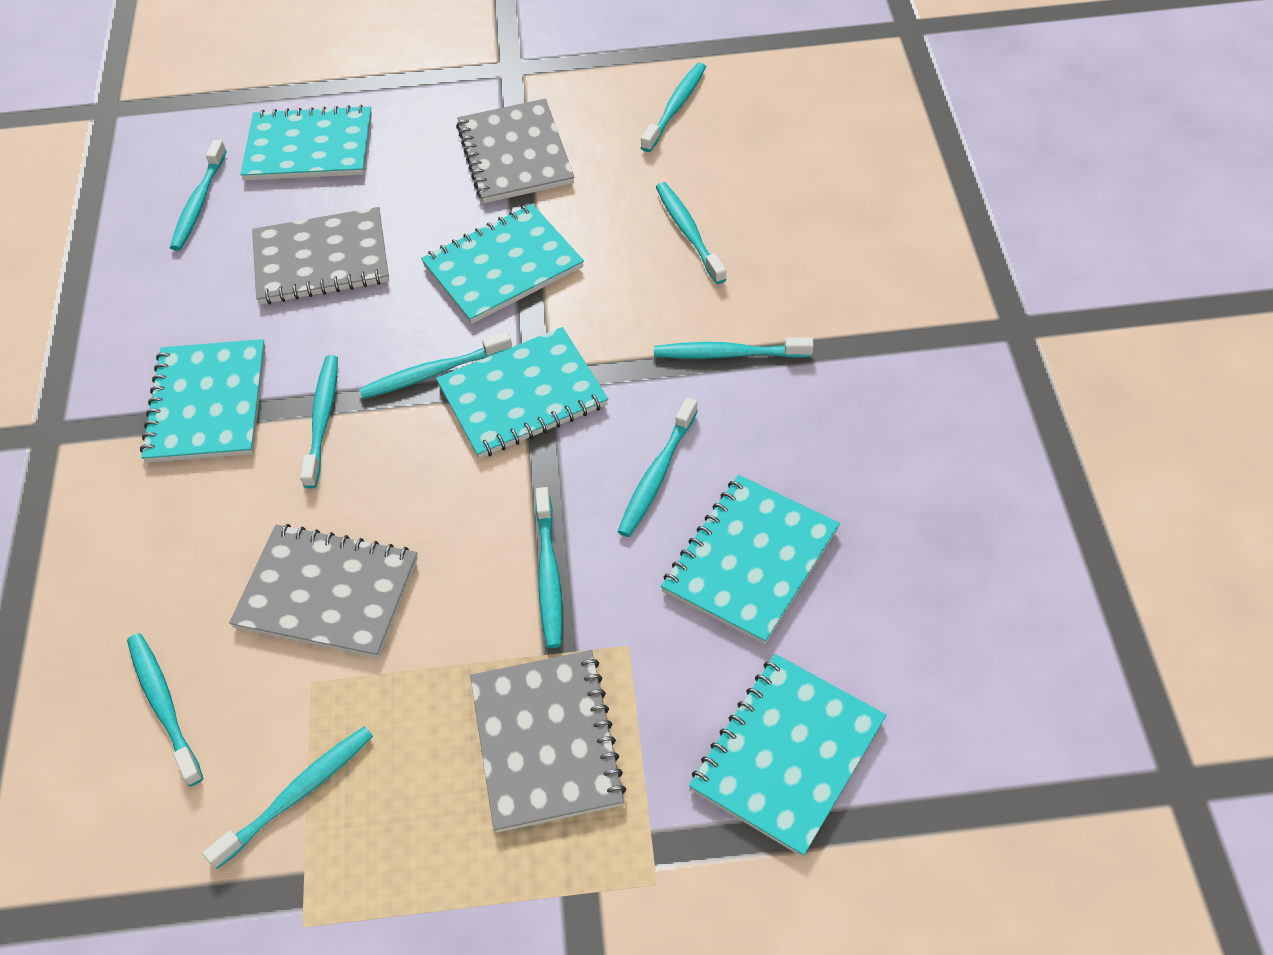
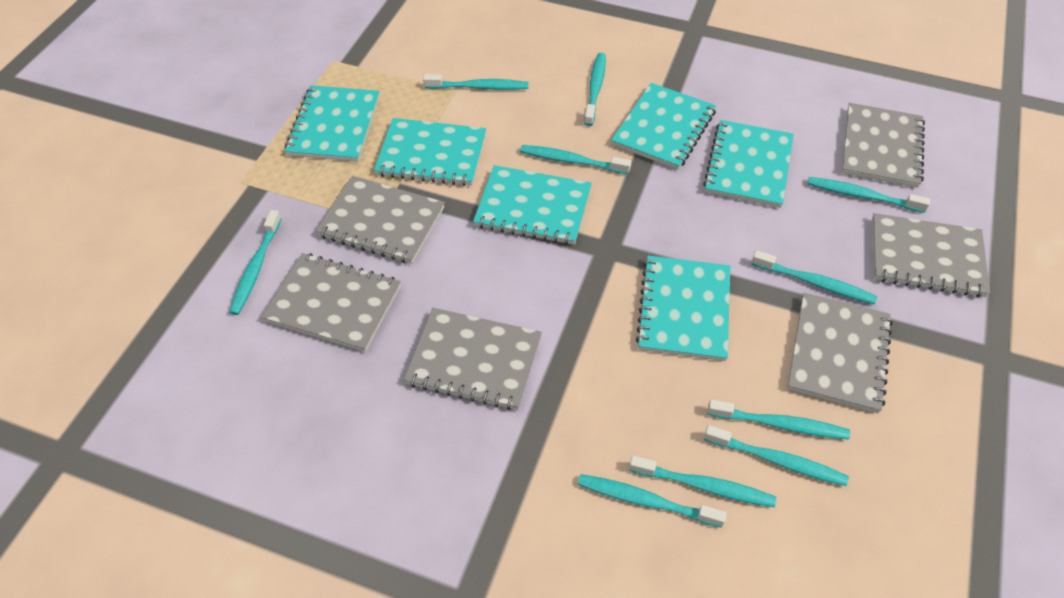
grey notebook: 4 -> 6

